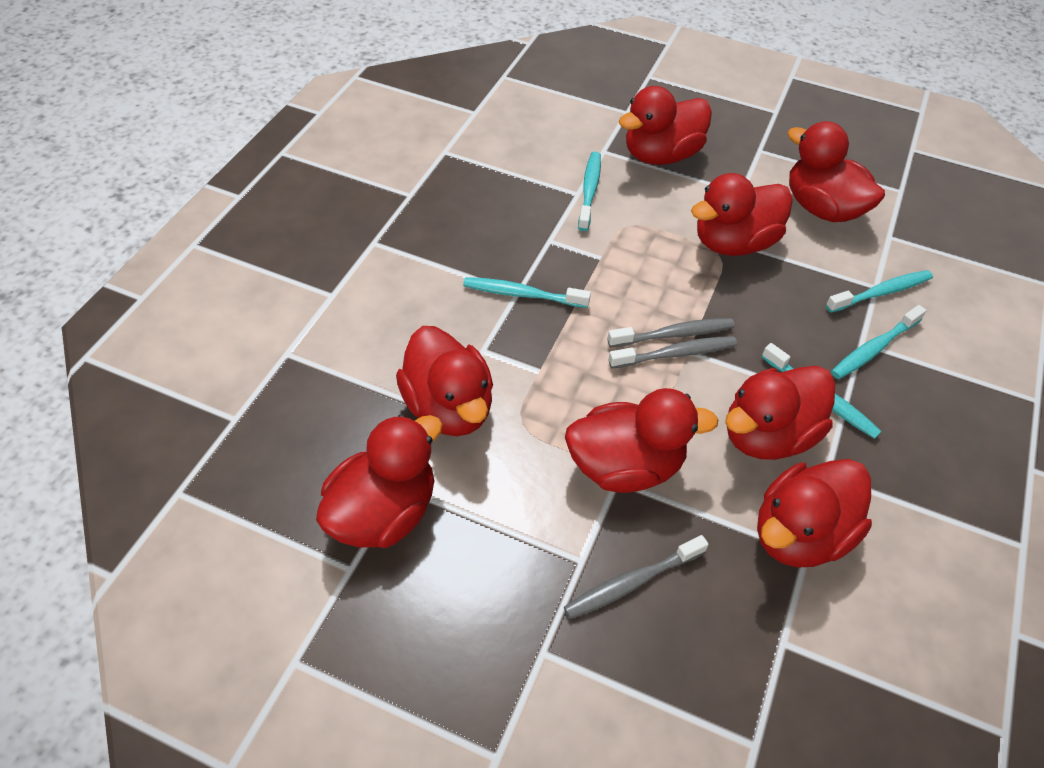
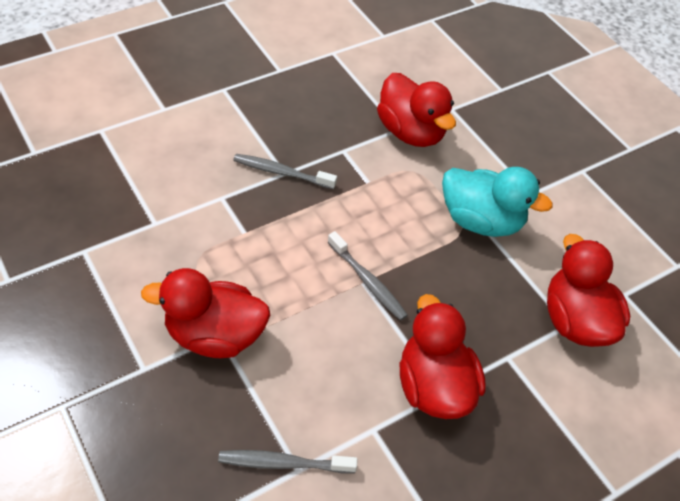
red duck: 8 -> 4
turquoise duck: 0 -> 1
turquoise toothbrush: 5 -> 0

